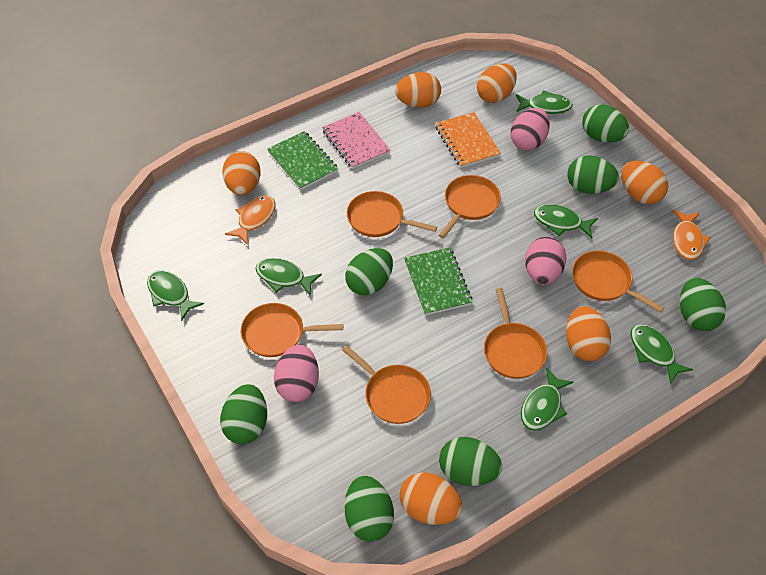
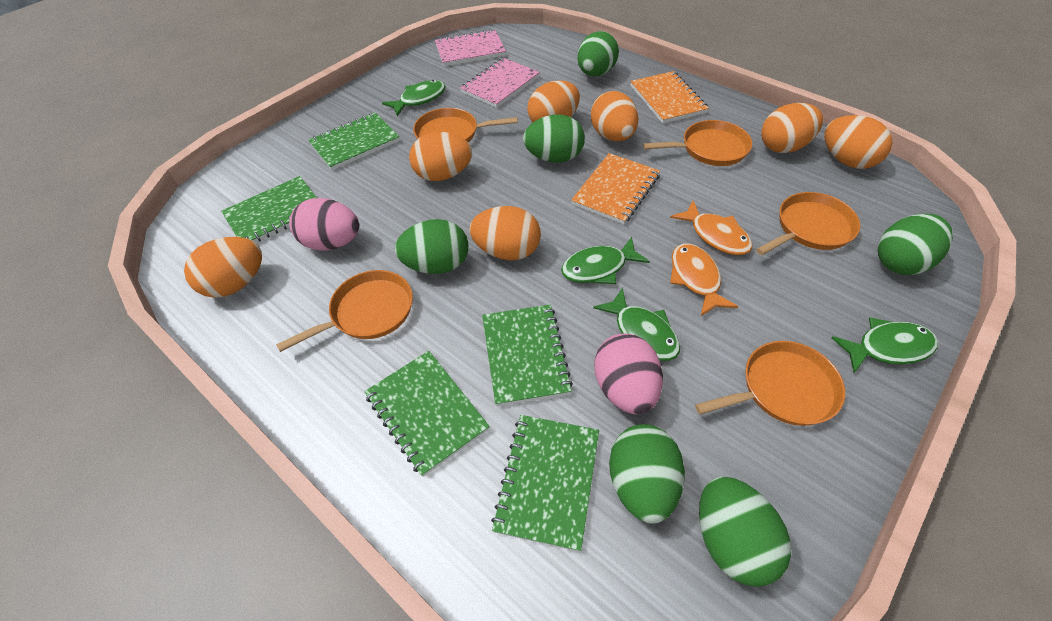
green egg: 7 -> 6
green fish: 6 -> 4
green notebook: 2 -> 5
orange egg: 6 -> 7
orange notebook: 1 -> 2
orange pan: 6 -> 5
pink egg: 3 -> 2
pink notebook: 1 -> 2

